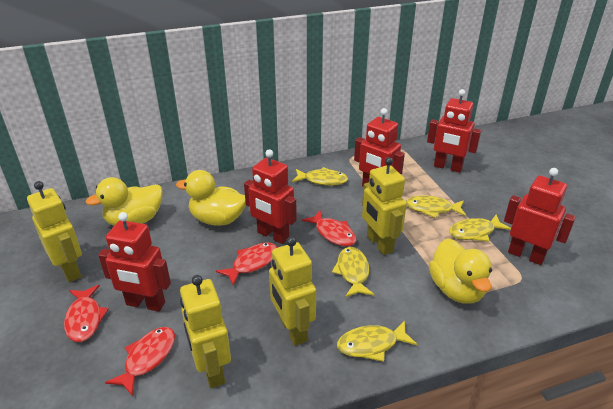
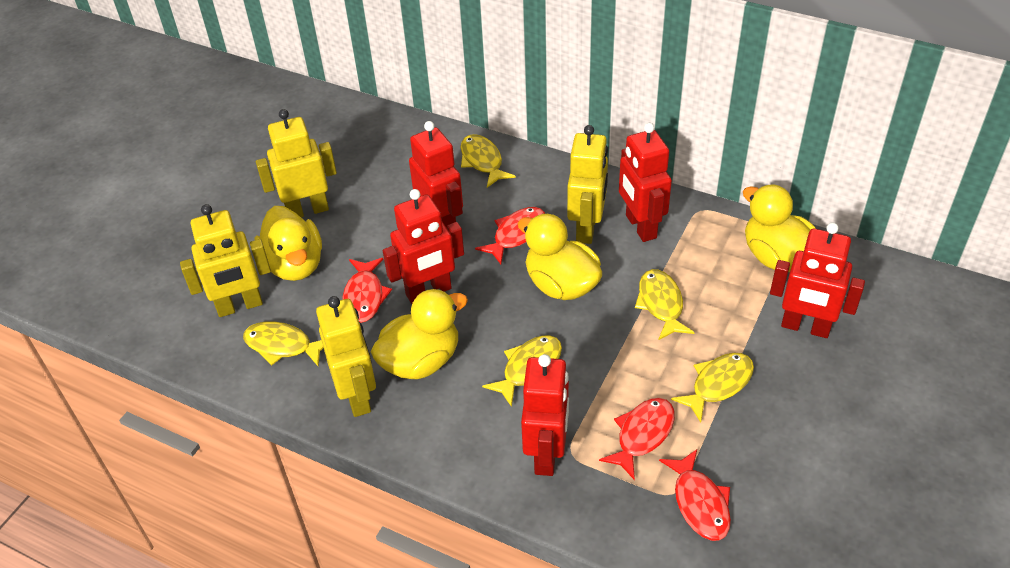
yellow duck: 3 -> 4

